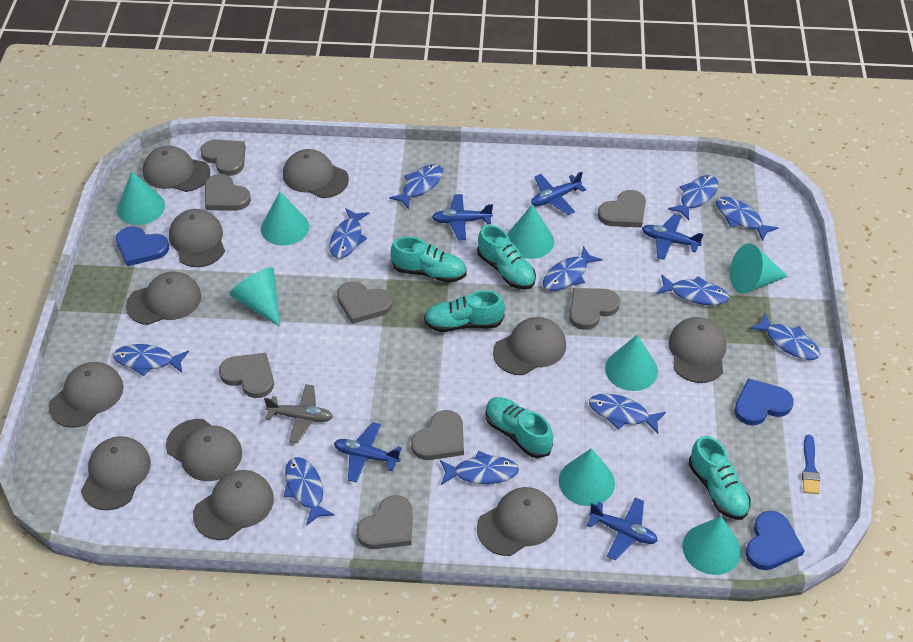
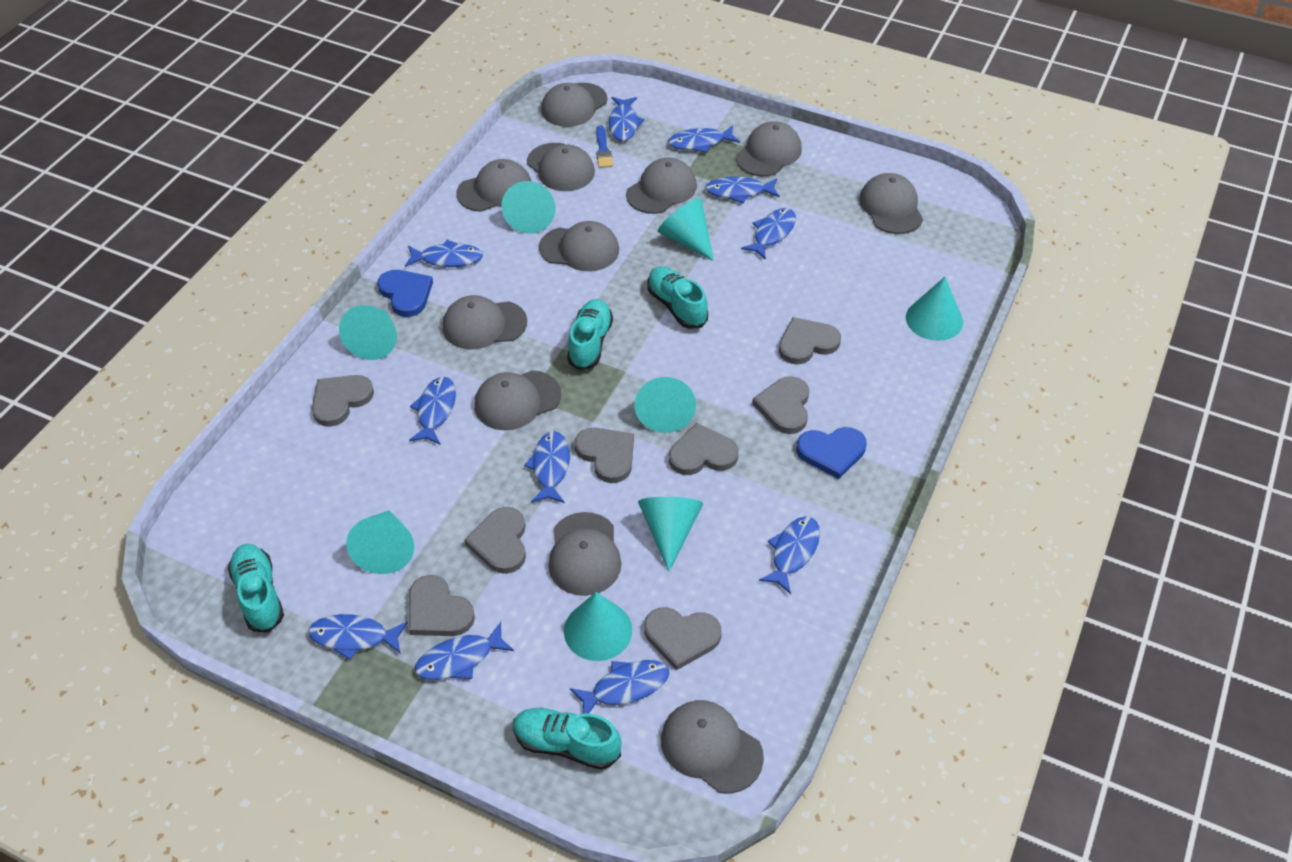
blue heart: 3 -> 2
blue plane: 5 -> 0
grey plane: 1 -> 0
turquoise shoe: 5 -> 4

